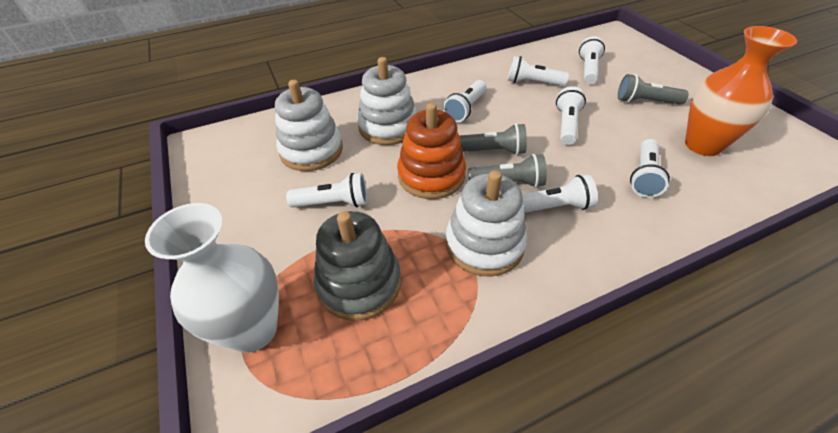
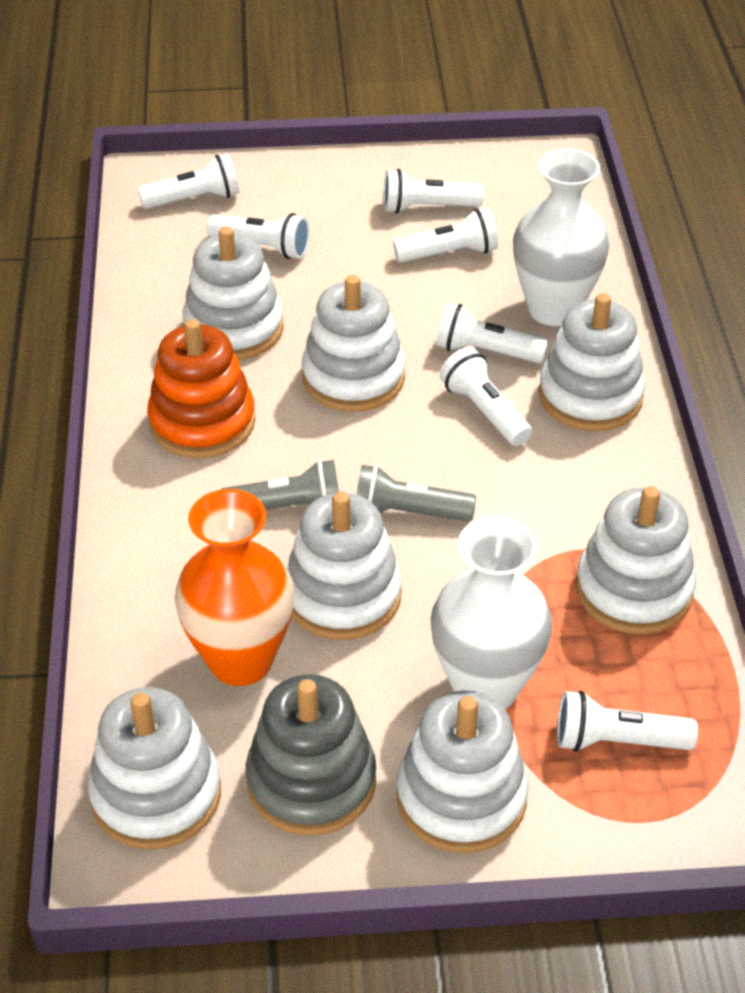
grey flashlight: 3 -> 2
white stacking toy: 3 -> 7
white vase: 1 -> 2

